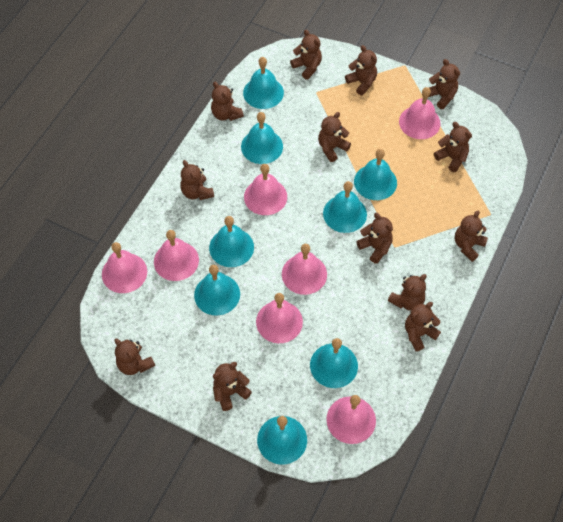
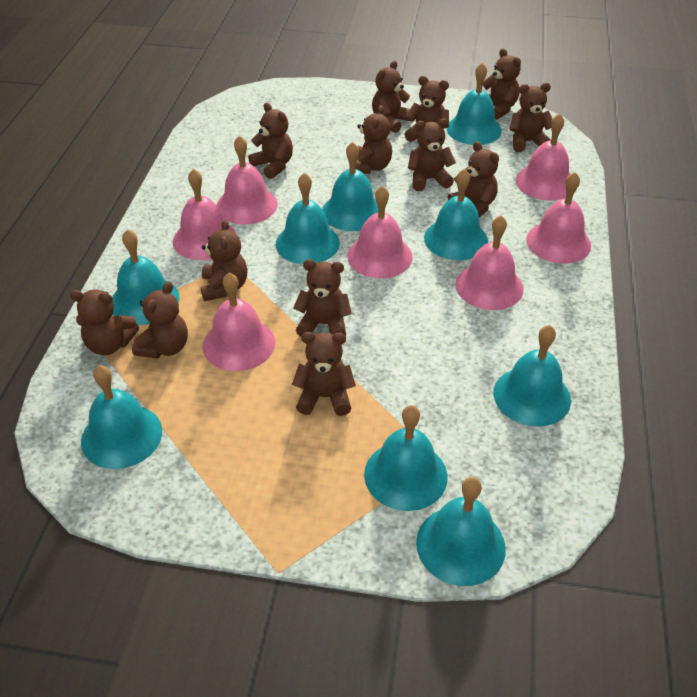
turquoise bell: 8 -> 9

